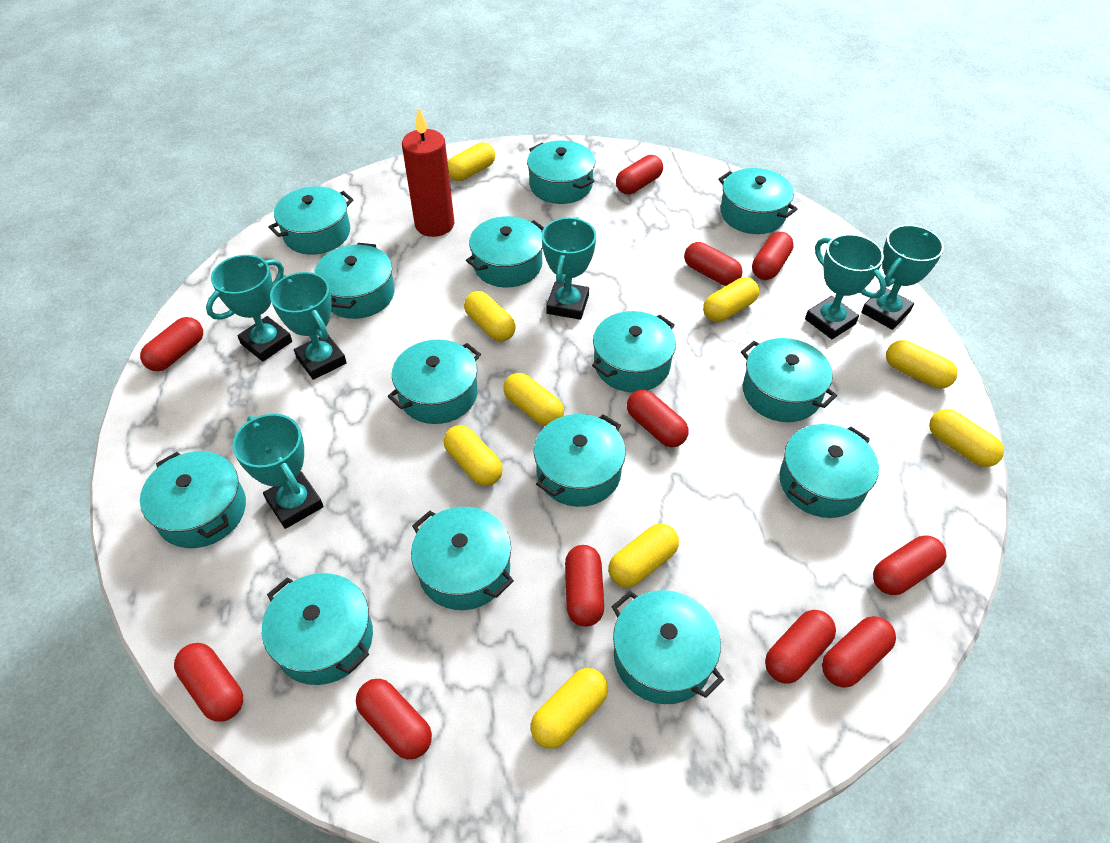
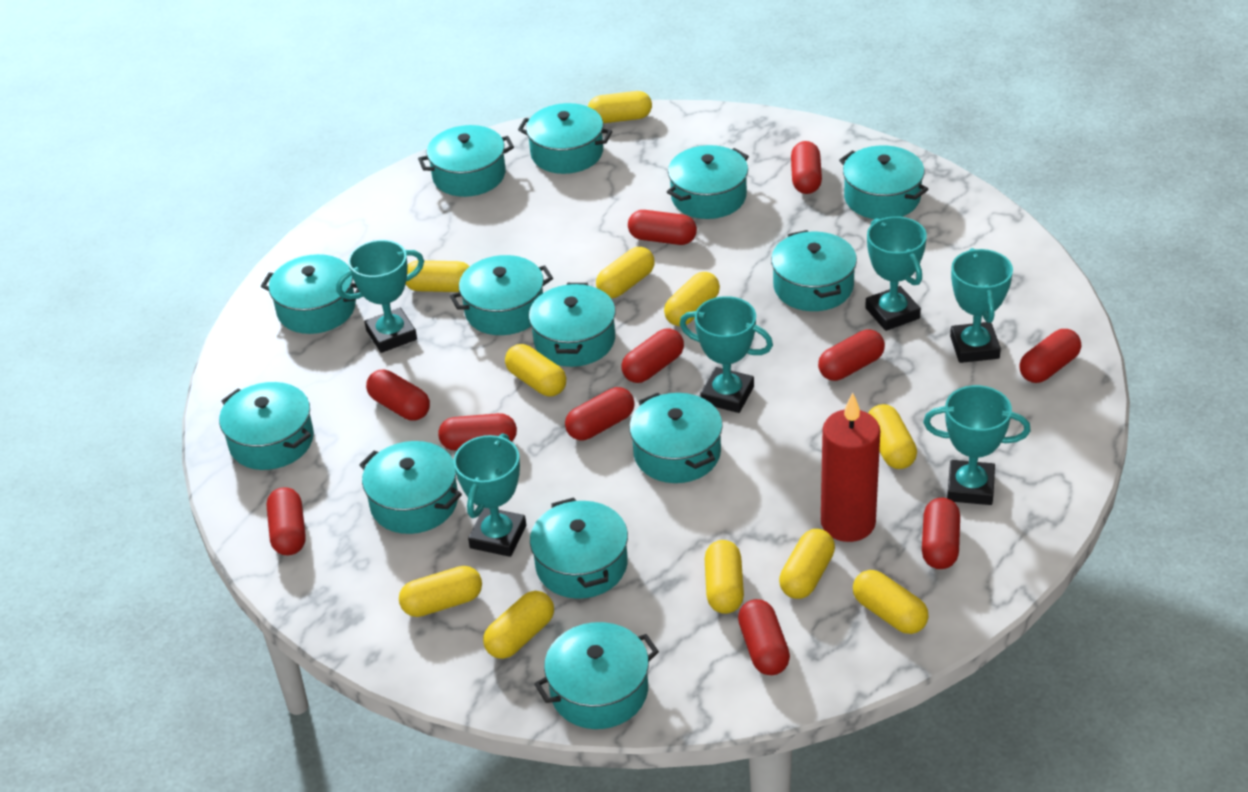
turquoise pot: 14 -> 13
yellow capsule: 9 -> 11

